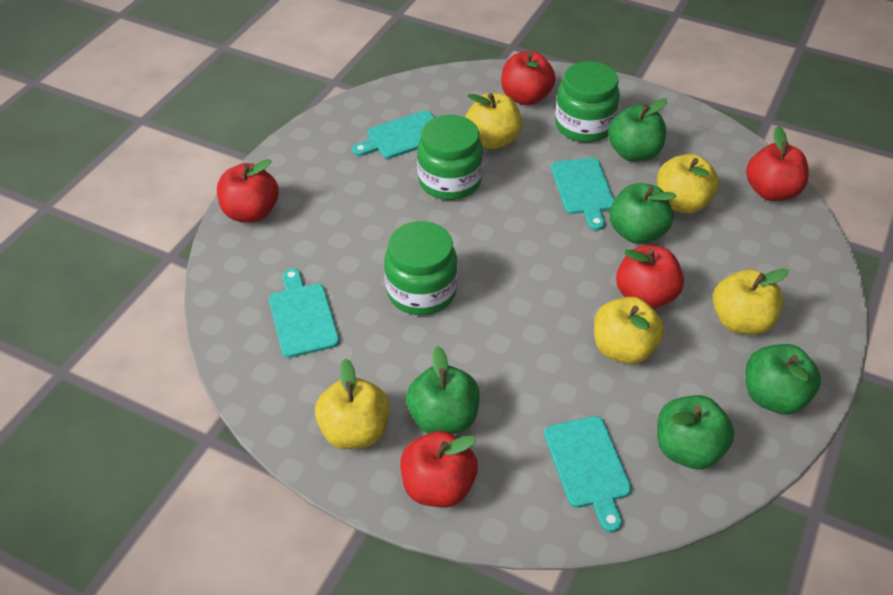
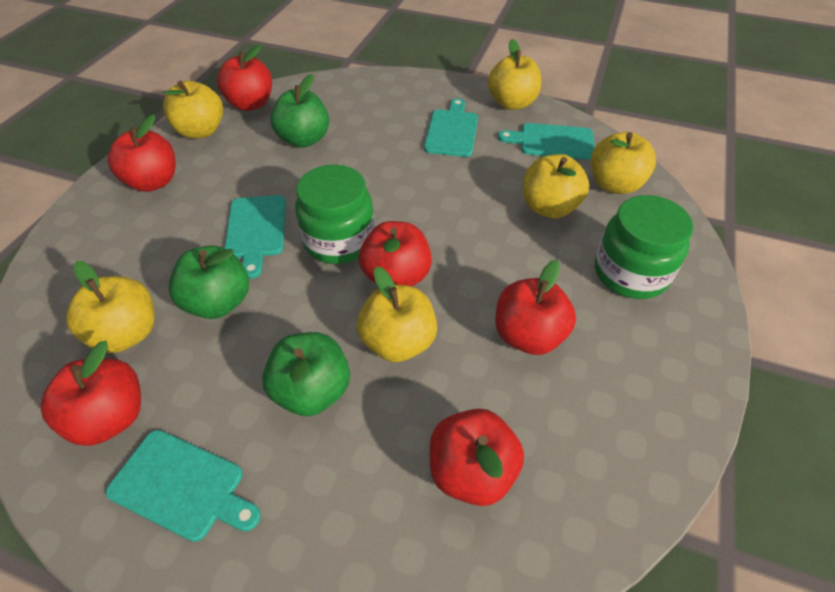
green apple: 5 -> 3
green jar: 3 -> 2
red apple: 5 -> 6
yellow apple: 5 -> 6

